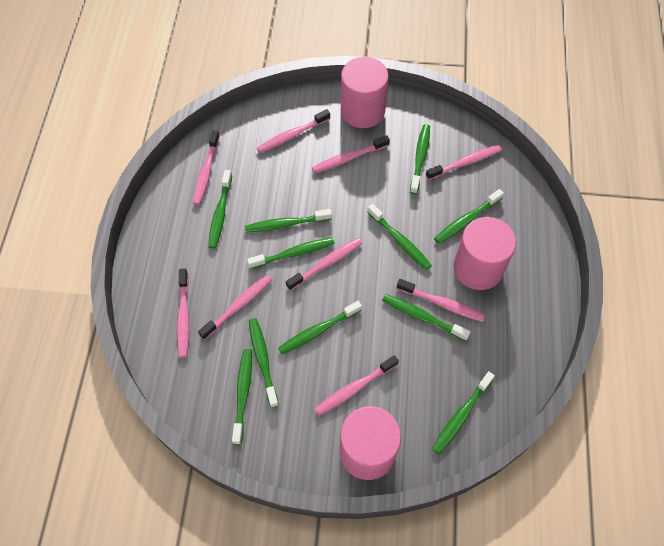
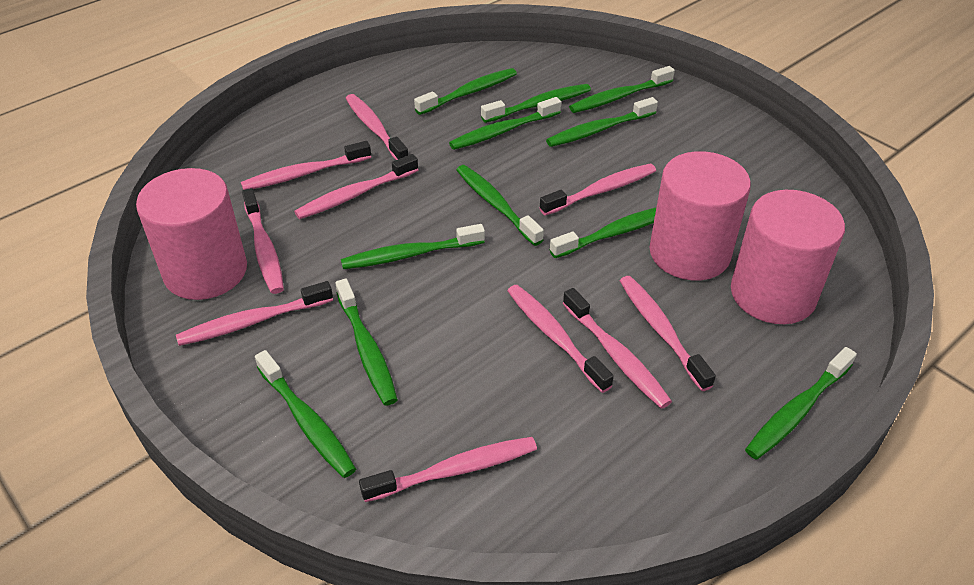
pink toothbrush: 9 -> 10

